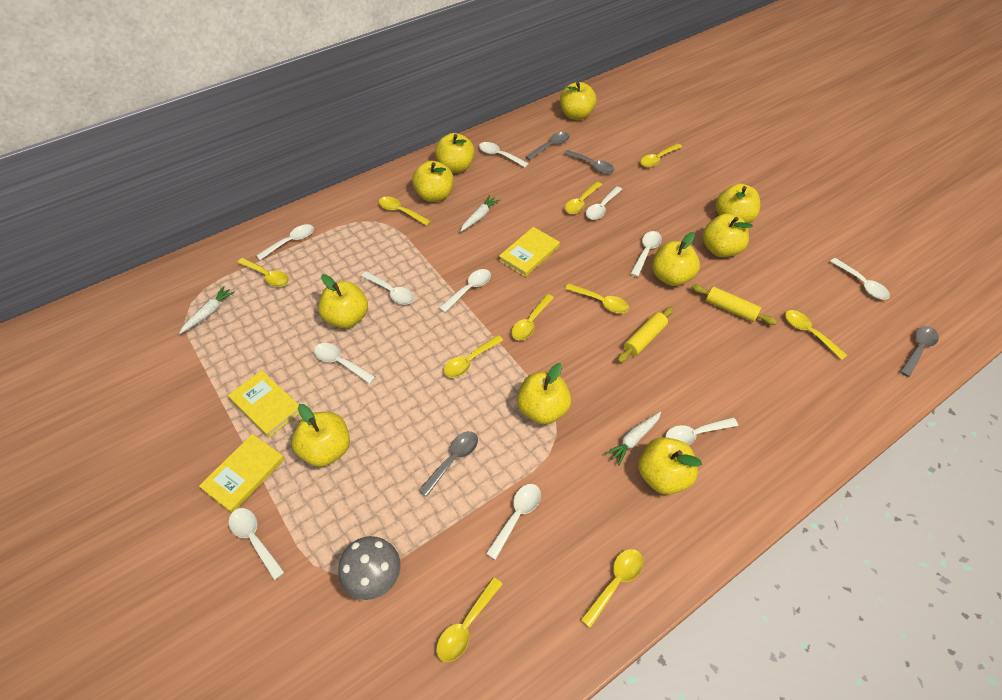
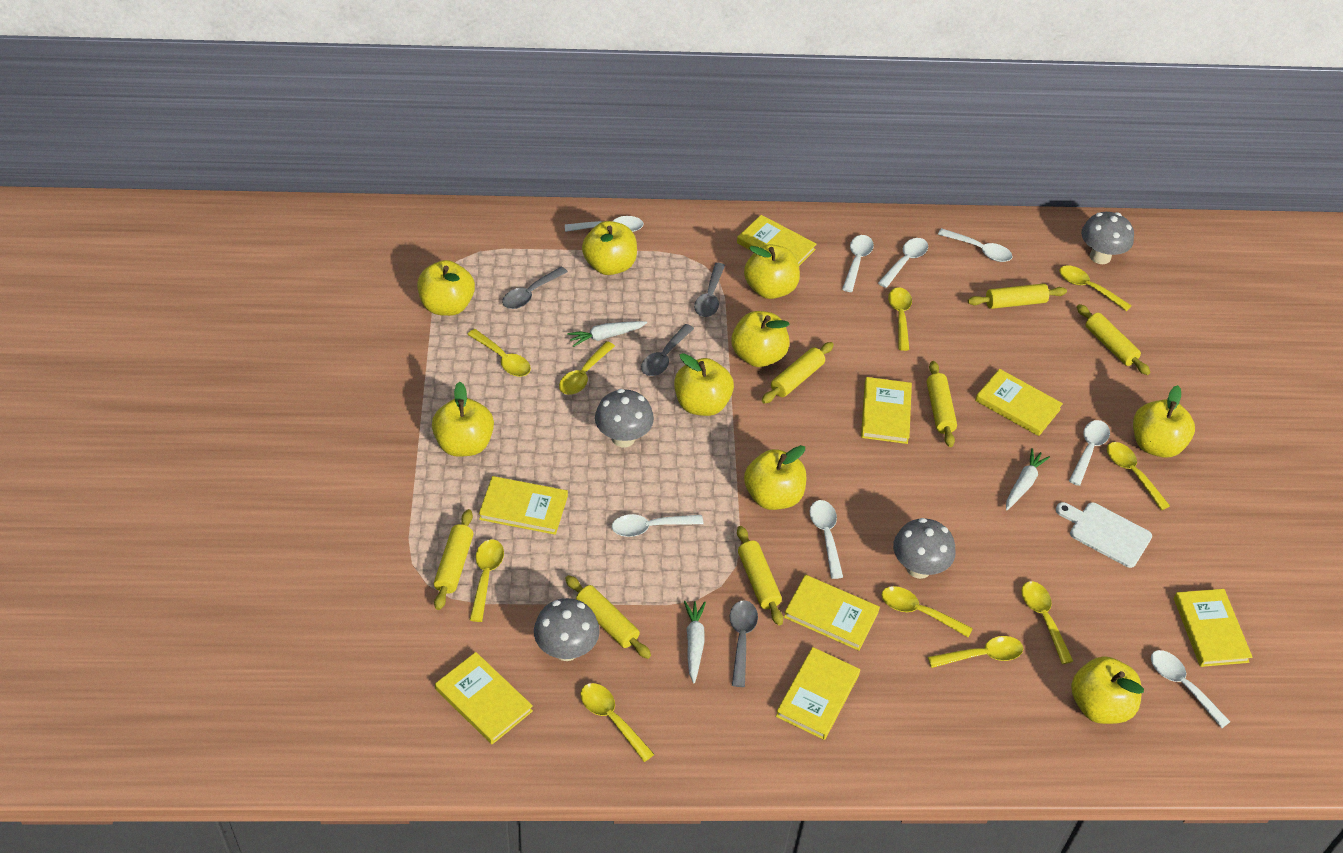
grey mushroom: 1 -> 4
white cutting board: 0 -> 1
white spoon: 11 -> 8
yellow apple: 10 -> 9
yellow book: 3 -> 8
yellow rolling pin: 2 -> 7

